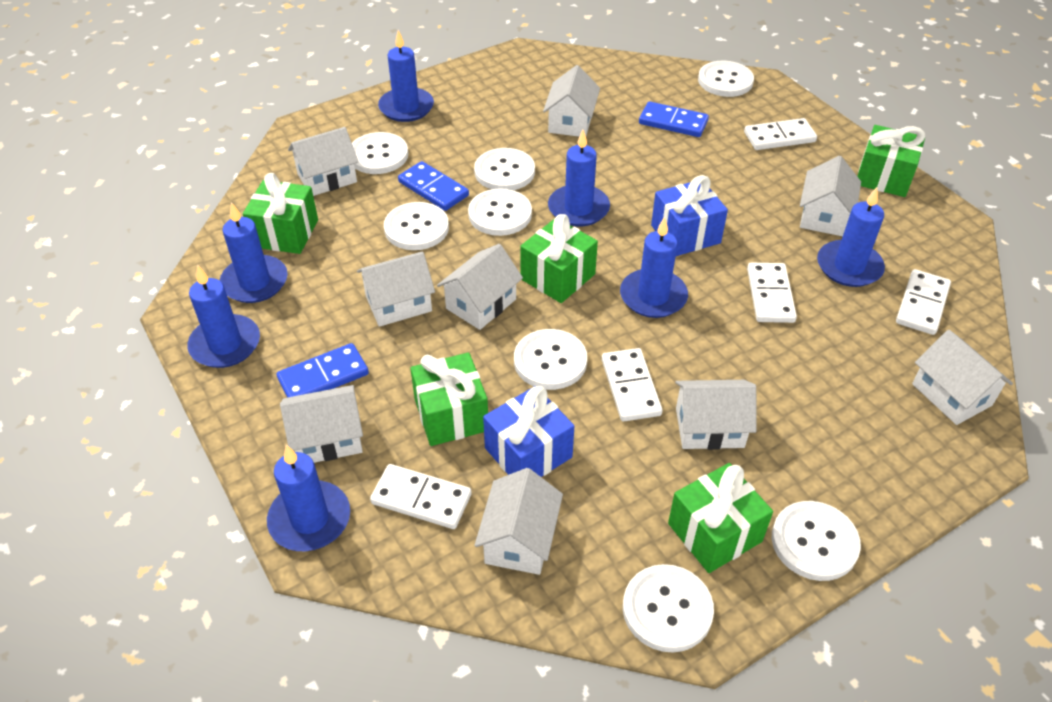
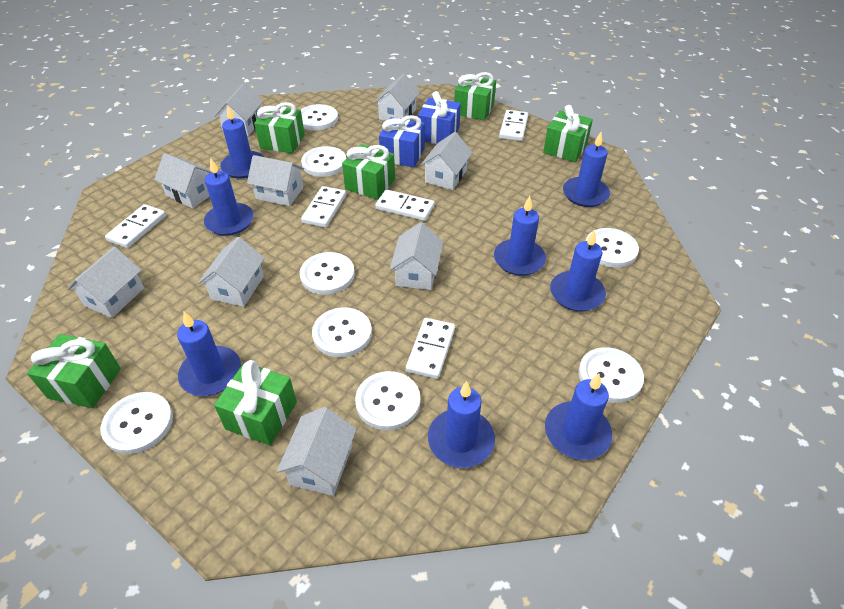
blue candle: 7 -> 8
blue domino: 3 -> 0
green gift: 5 -> 6

